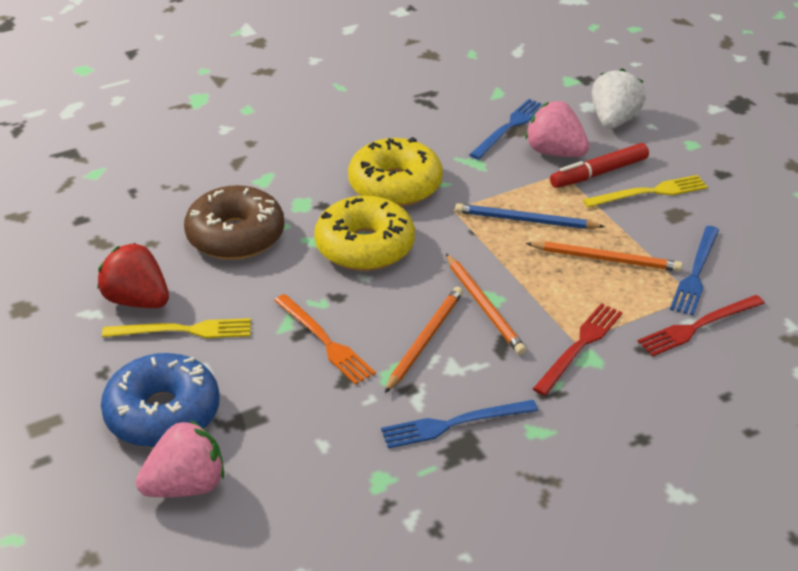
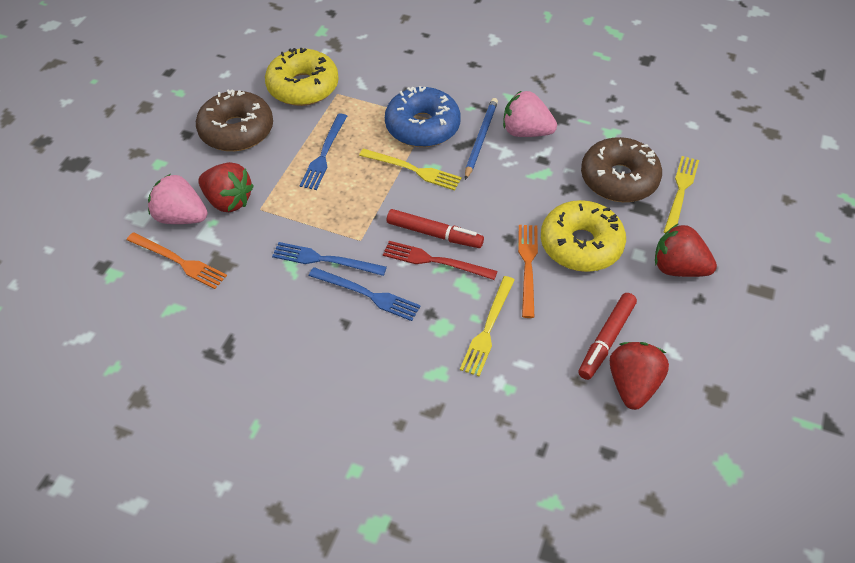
brown donut: 1 -> 2
orange fork: 1 -> 2
orange pencil: 3 -> 0
red fork: 2 -> 1
red marker: 1 -> 2
red strawberry: 1 -> 3
white strawberry: 1 -> 0
yellow fork: 2 -> 3

